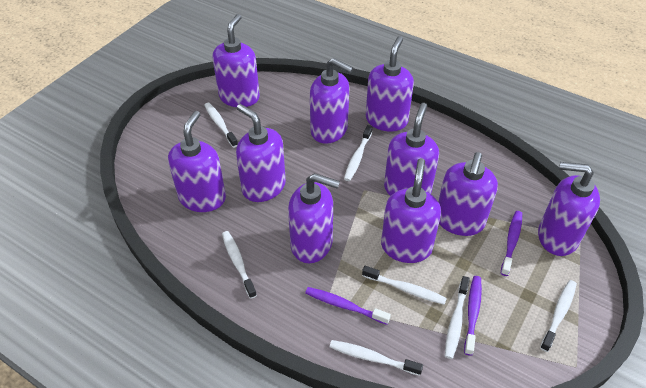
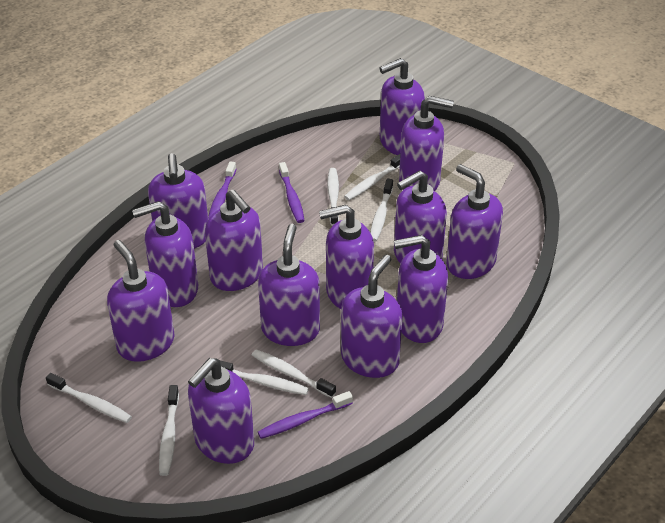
purple soap dispenser: 10 -> 13

